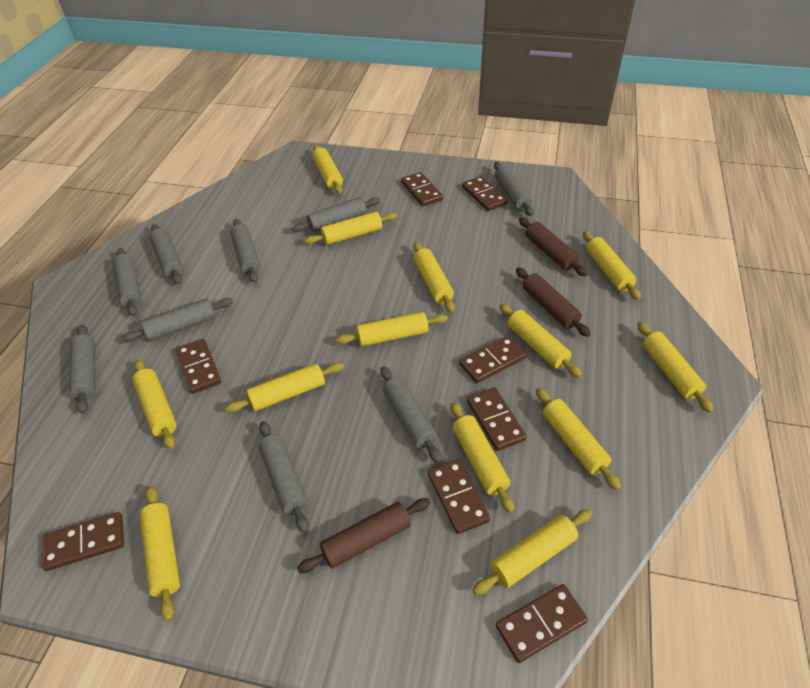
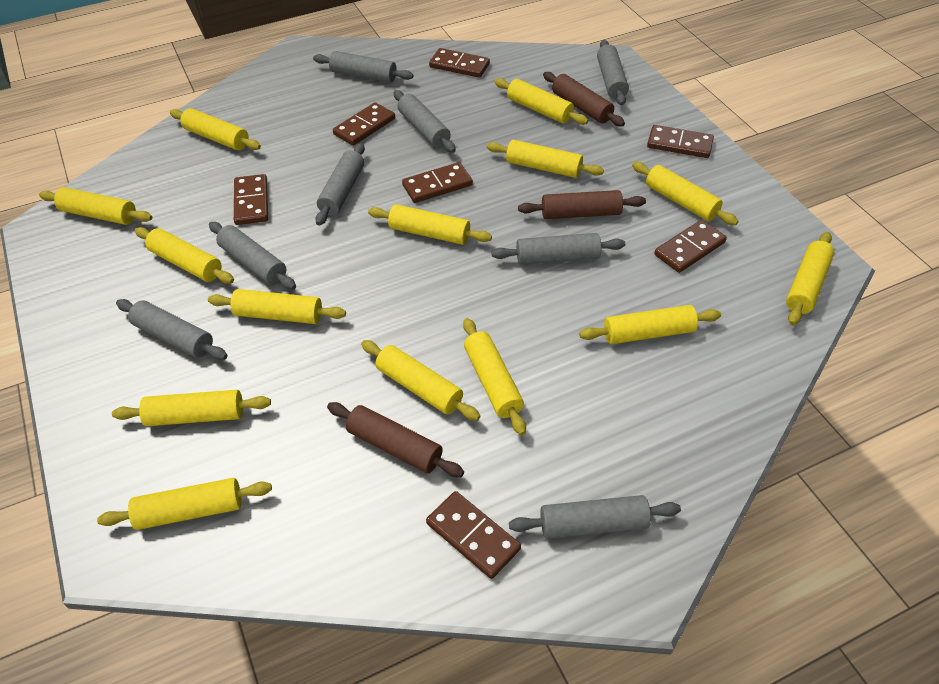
brown domino: 8 -> 7
grey rolling pin: 9 -> 8
yellow rolling pin: 13 -> 14

